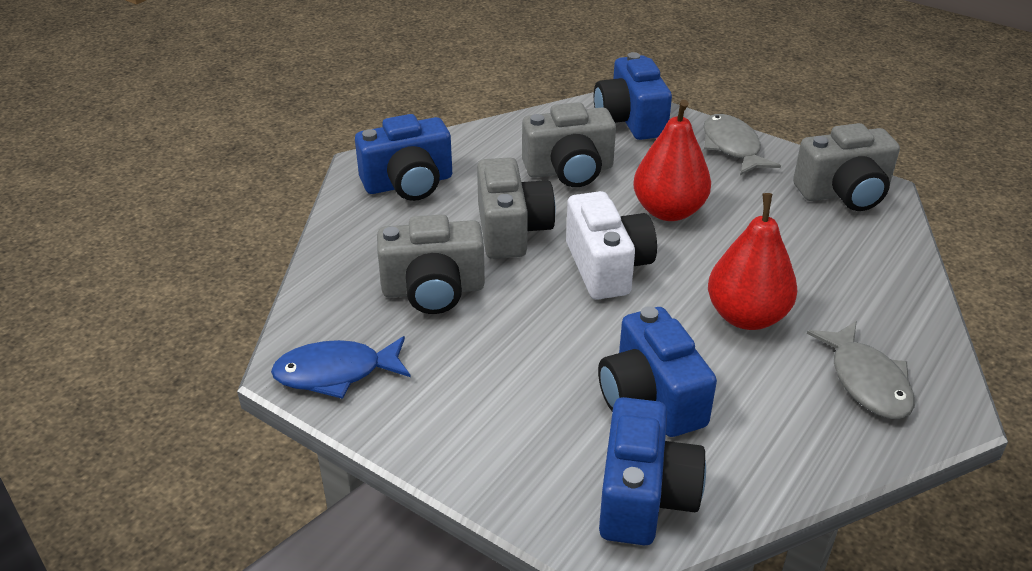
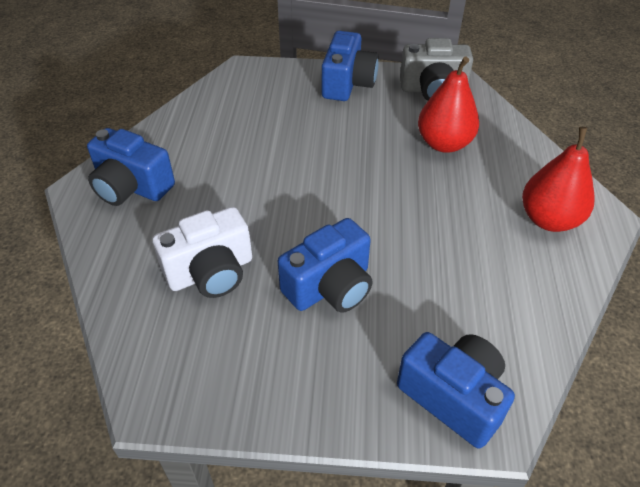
blue fish: 1 -> 0
grey camera: 4 -> 1
grey fish: 2 -> 0

